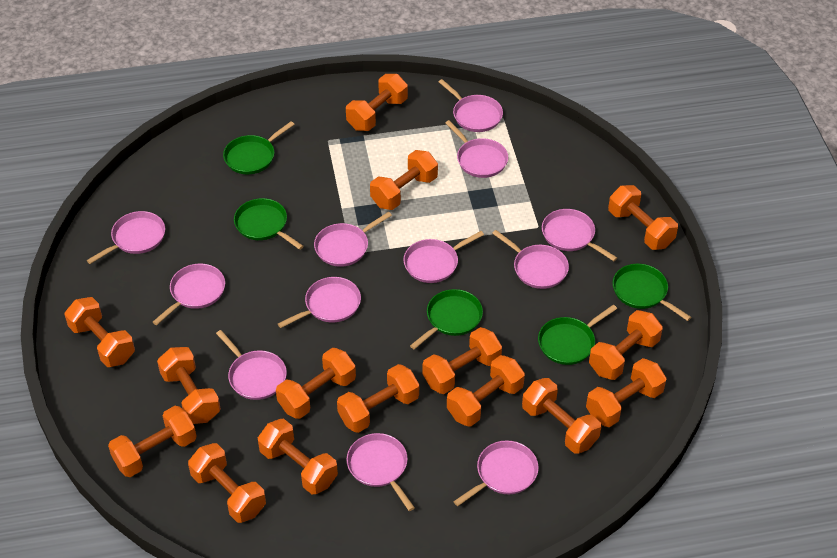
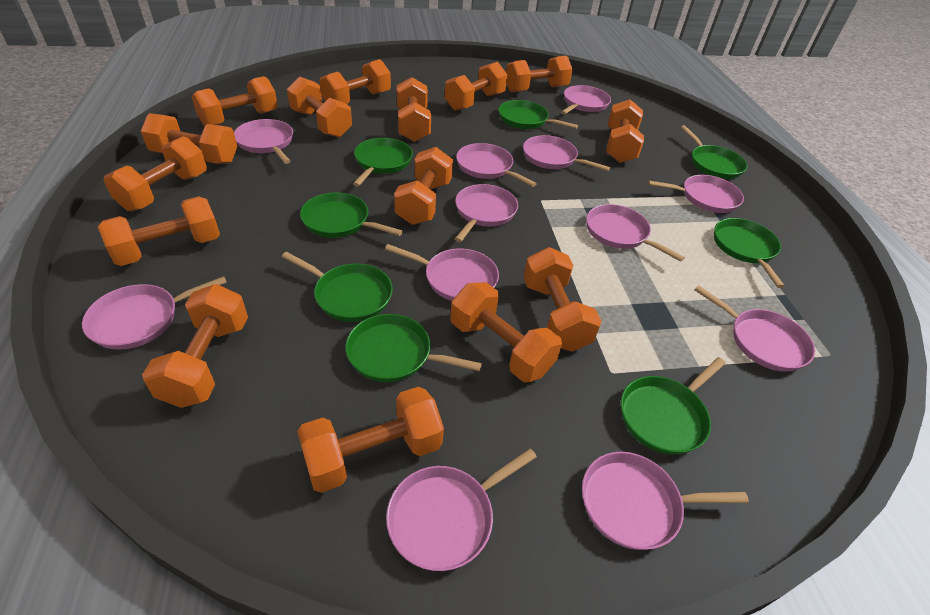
green pan: 5 -> 8

